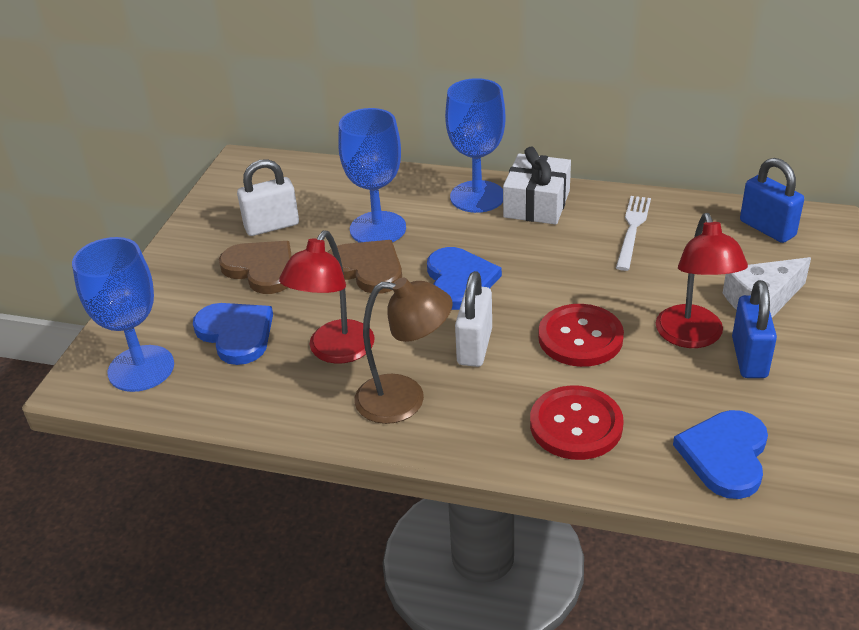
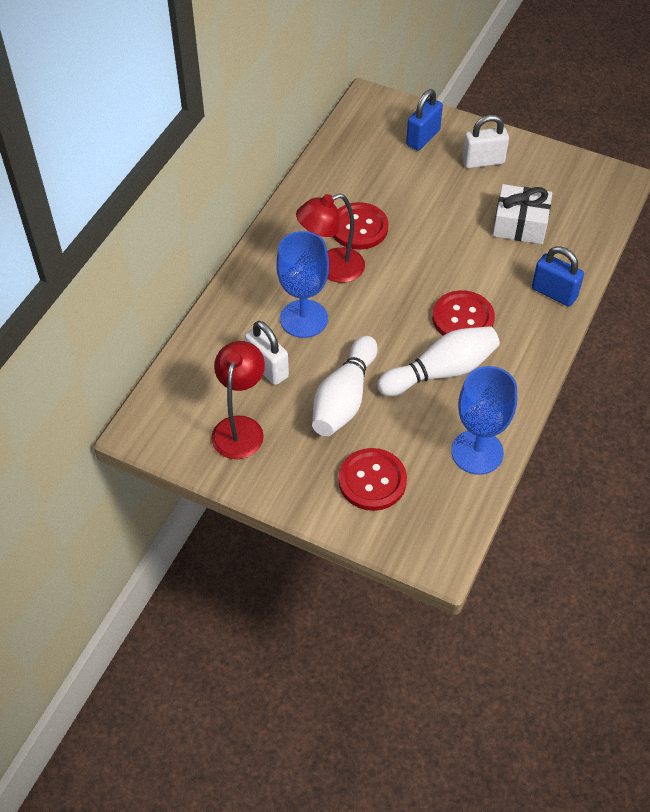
blue goblet: 3 -> 2
blue heart: 3 -> 0
brown heart: 2 -> 0
brown lamp: 1 -> 0
red button: 2 -> 3
white bowling pin: 0 -> 2
white cheese: 1 -> 0
white fork: 1 -> 0

